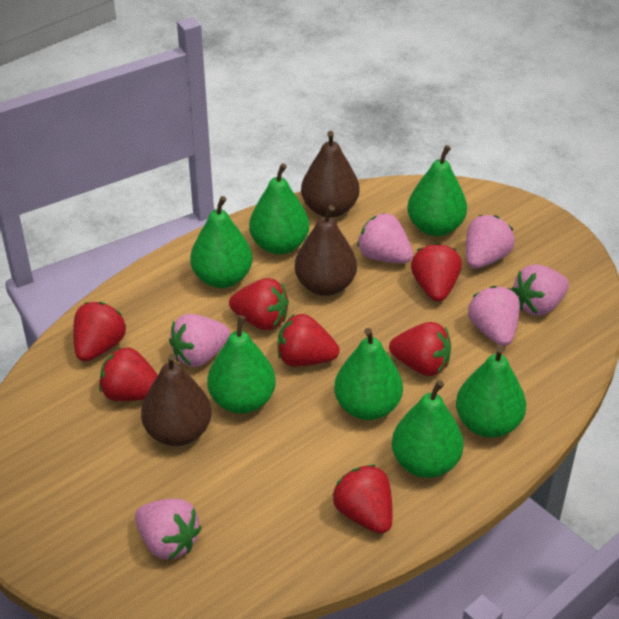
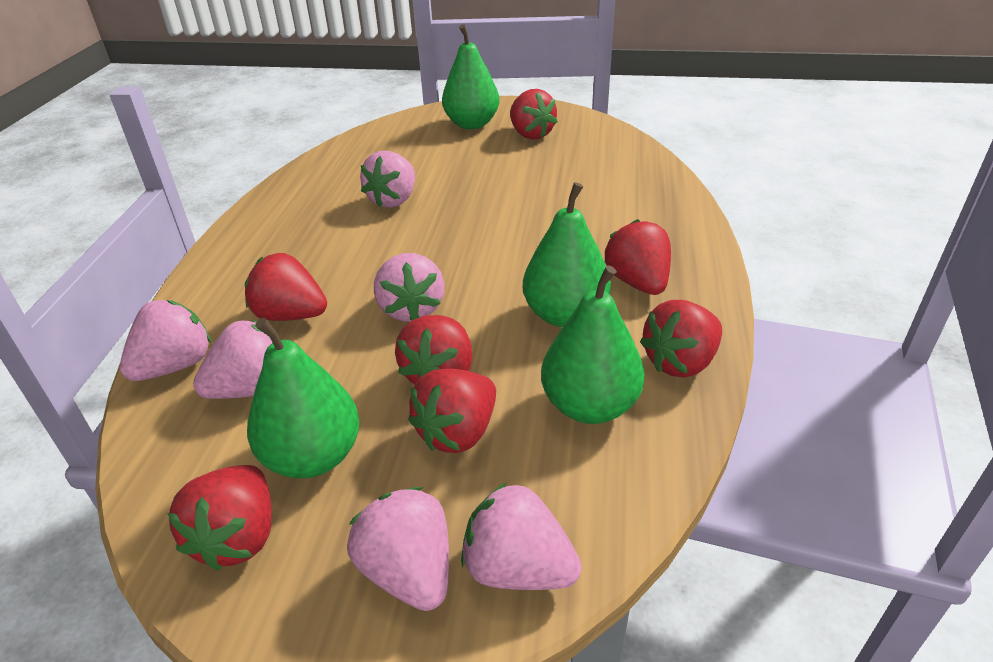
brown pear: 3 -> 0
green pear: 7 -> 4

